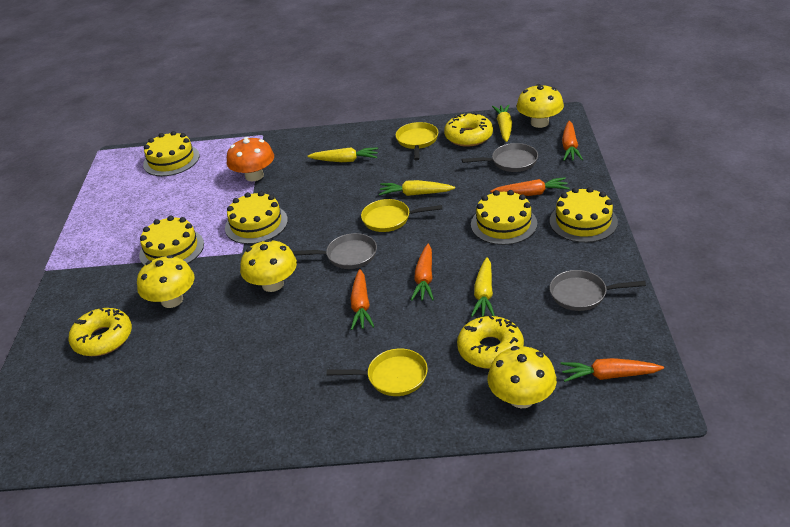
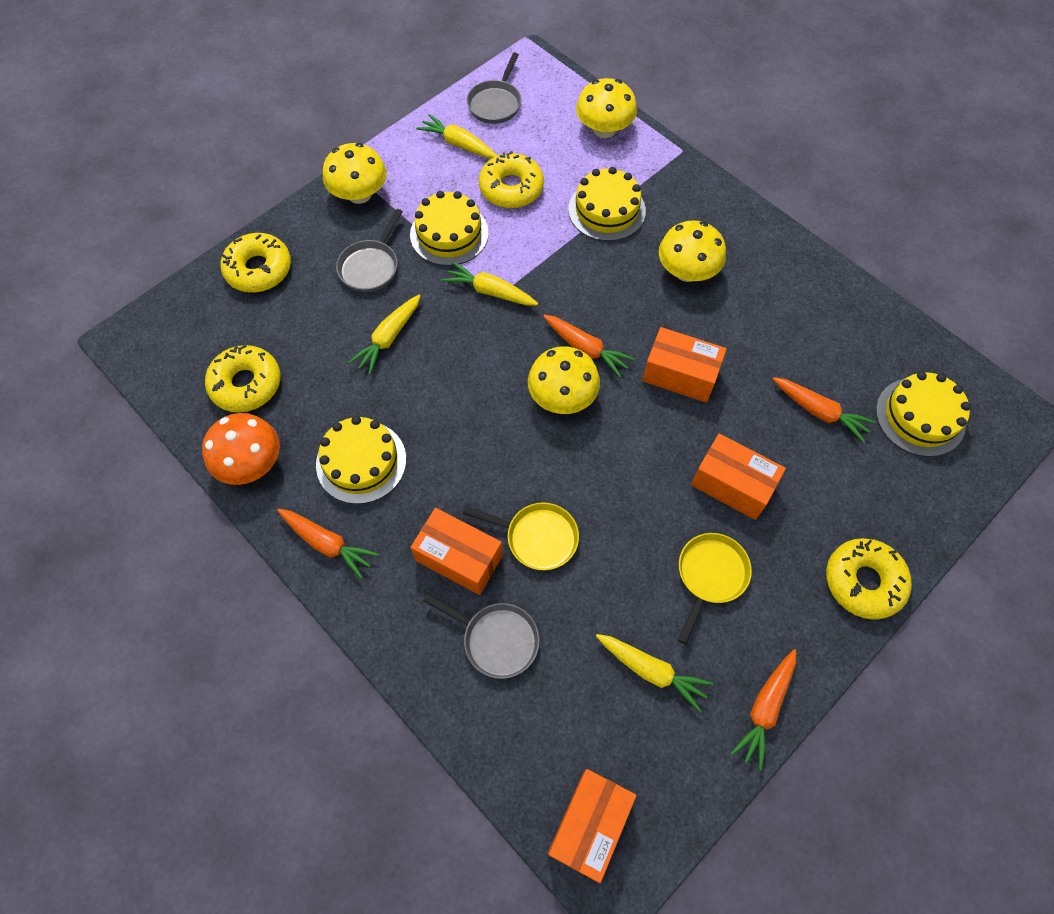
orange box: 0 -> 4
orange carrot: 5 -> 4
yellow cake: 5 -> 4
yellow donut: 3 -> 4
yellow pan: 3 -> 2

